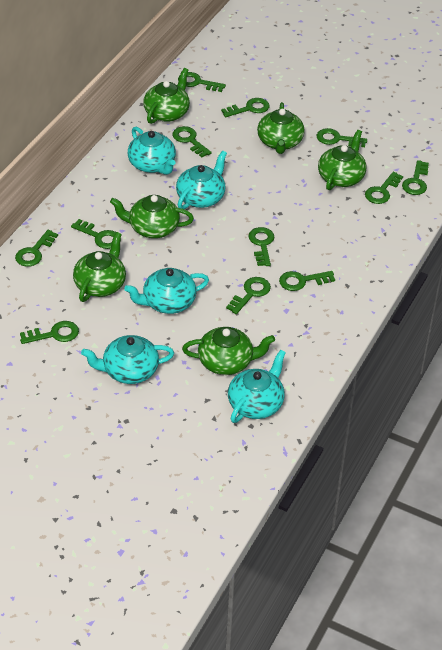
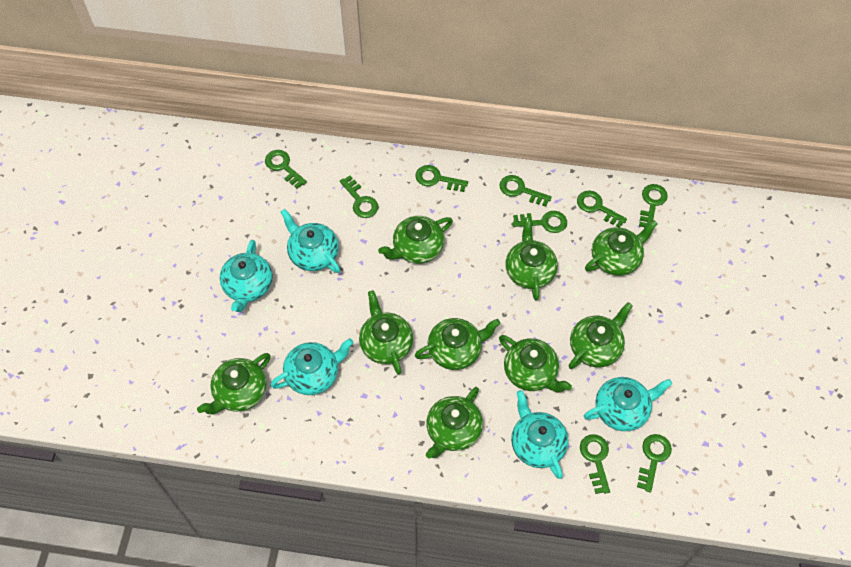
green key: 12 -> 9
green teapot: 6 -> 9

